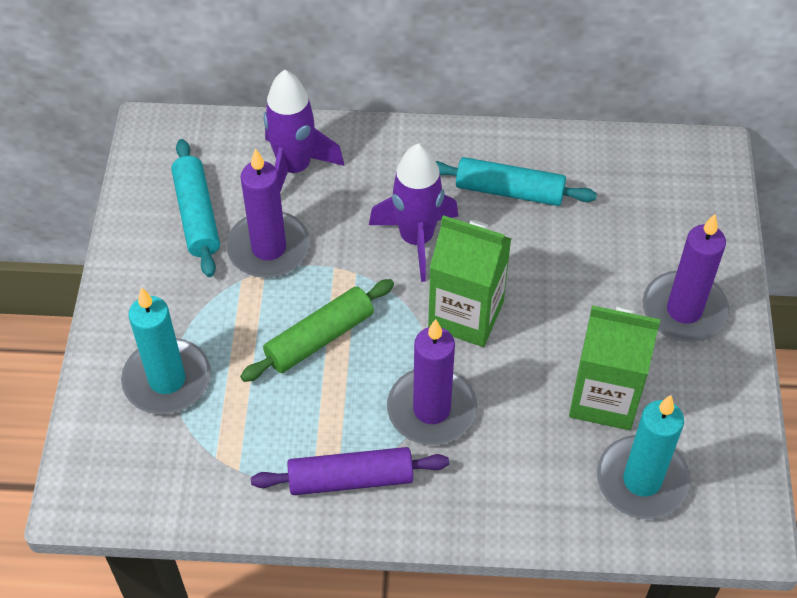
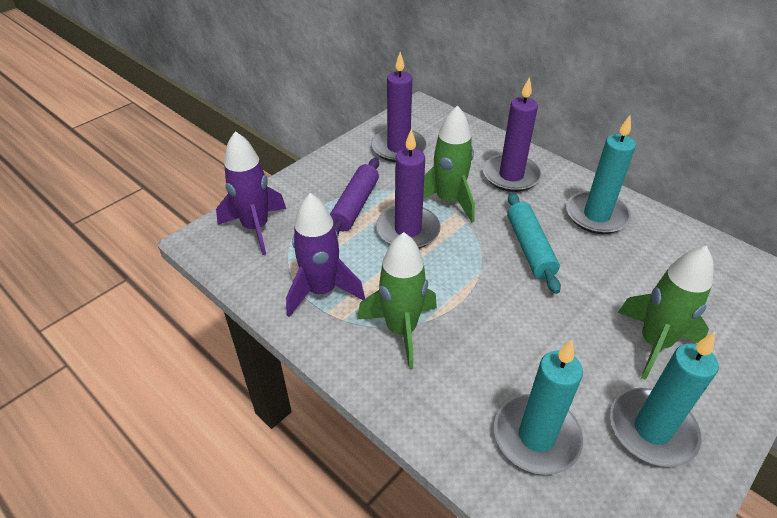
green carton: 2 -> 0
green rocket: 0 -> 3
green rolling pin: 1 -> 0
turquoise candle: 2 -> 3
turquoise rolling pin: 2 -> 1

